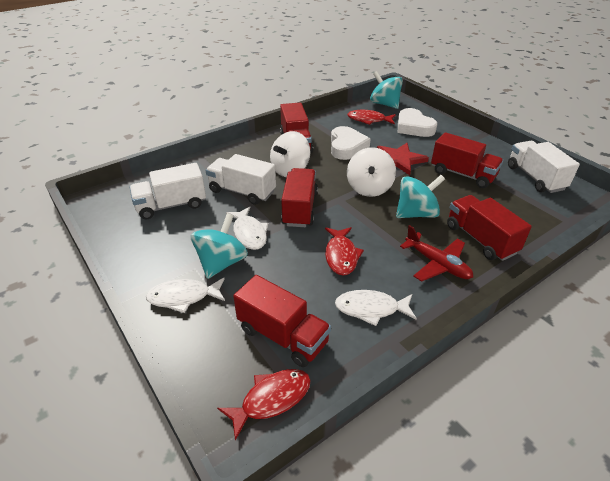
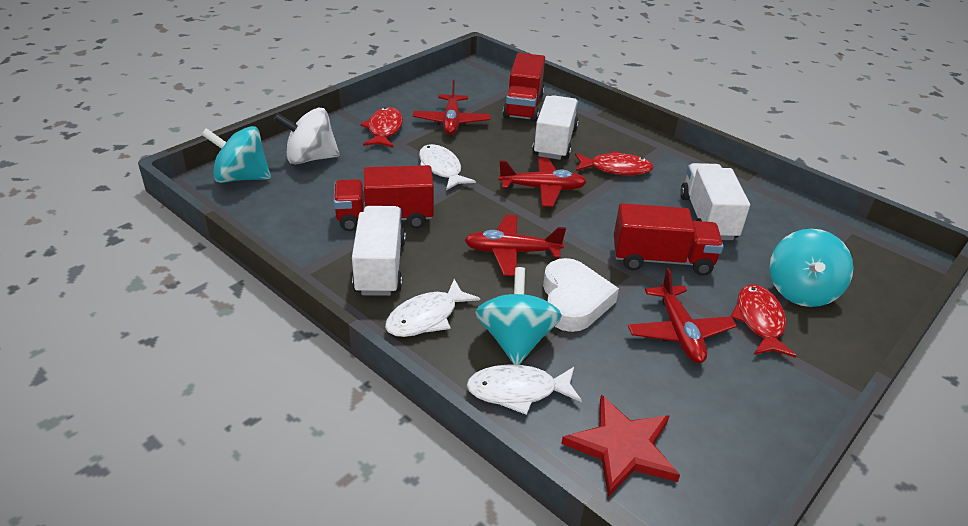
red plane: 1 -> 4
red truck: 5 -> 3
white heart: 2 -> 1
white spinning top: 2 -> 1

